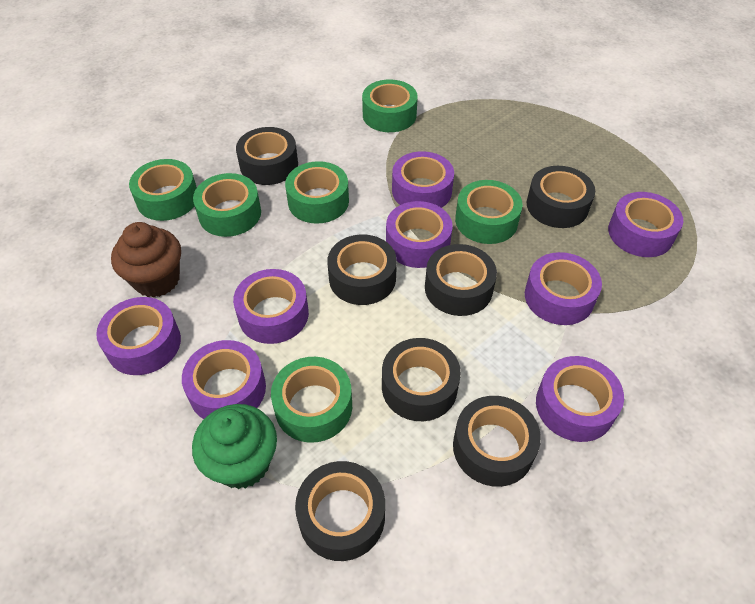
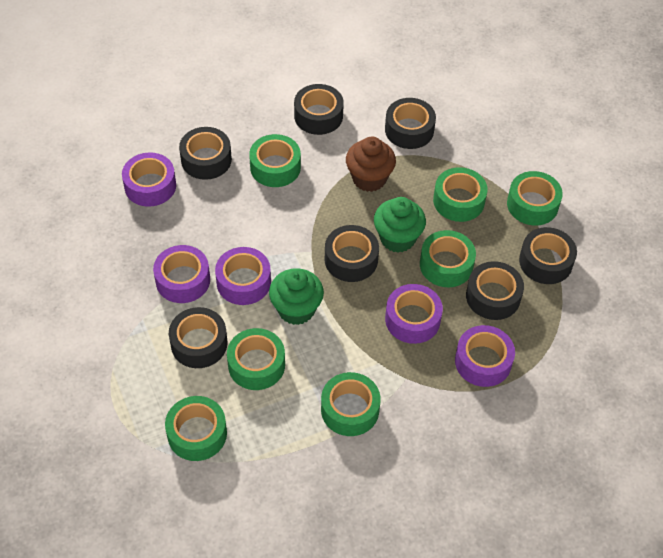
green cupcake: 1 -> 2
green tape: 6 -> 7
purple tape: 8 -> 5

